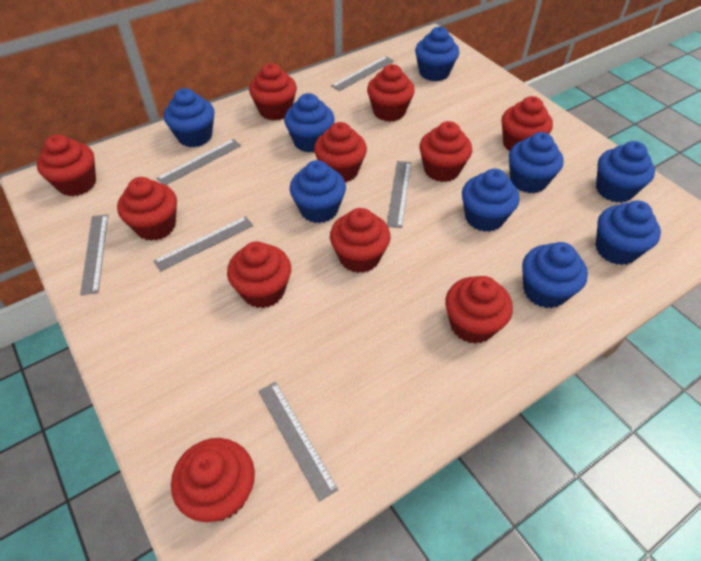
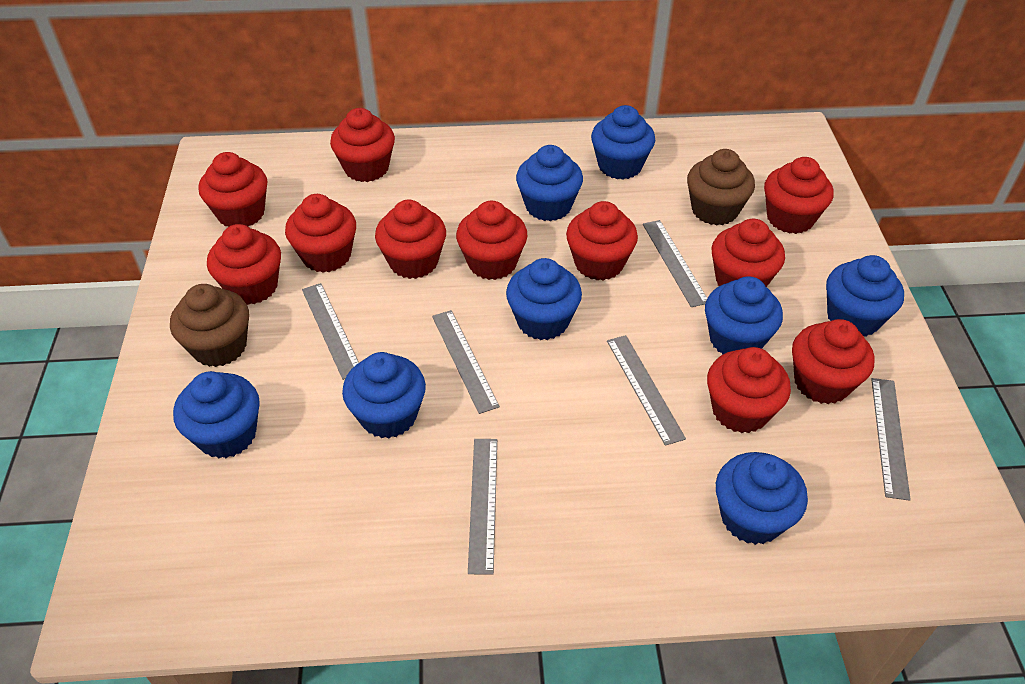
blue cupcake: 9 -> 8
brown cupcake: 0 -> 2

